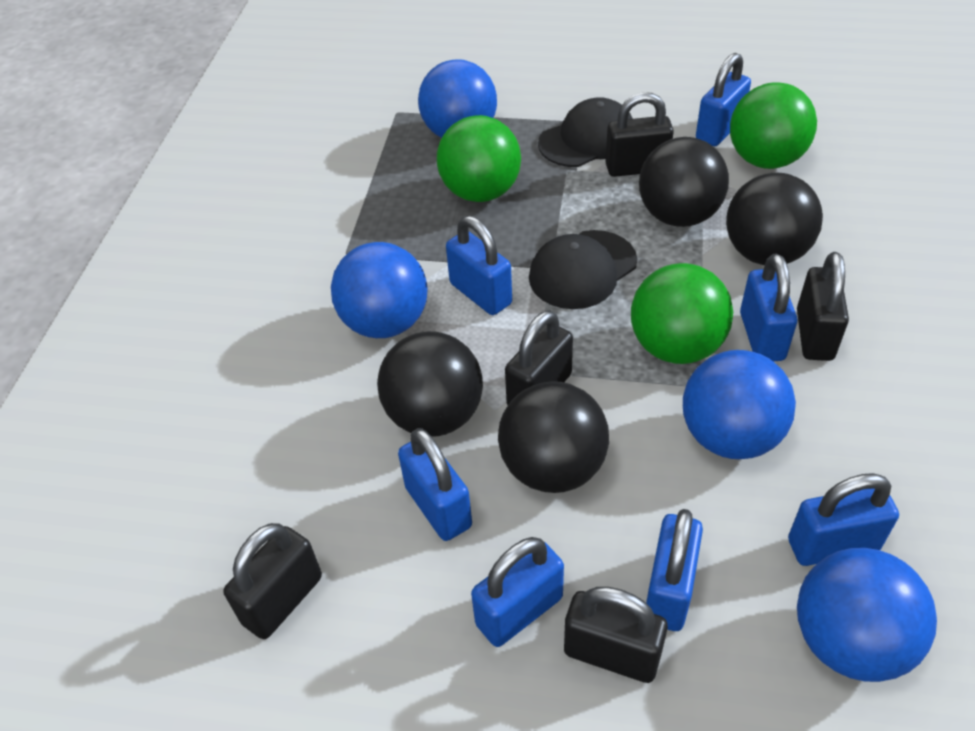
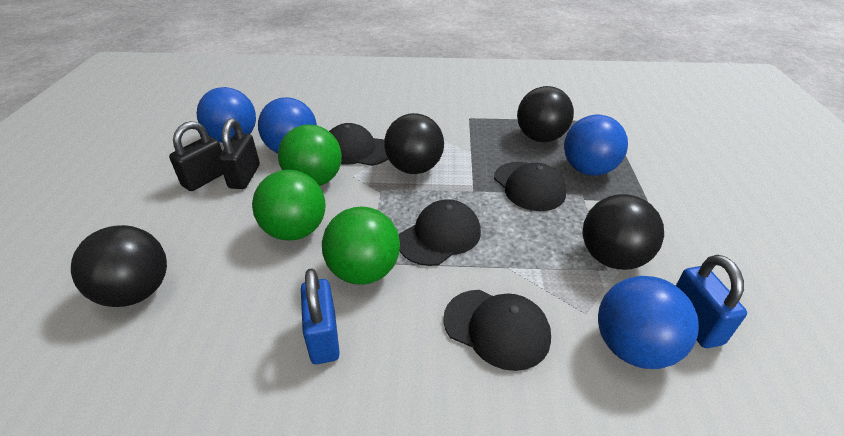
black cap: 2 -> 4
black padlock: 5 -> 2
blue padlock: 7 -> 2

